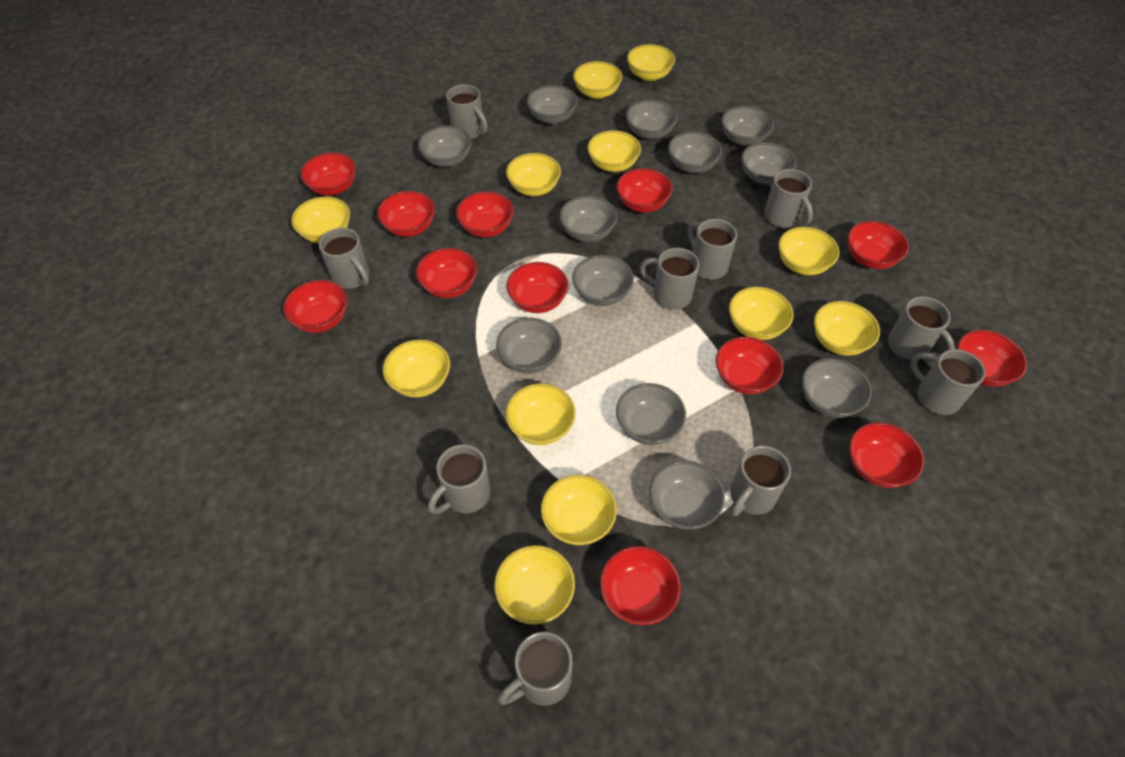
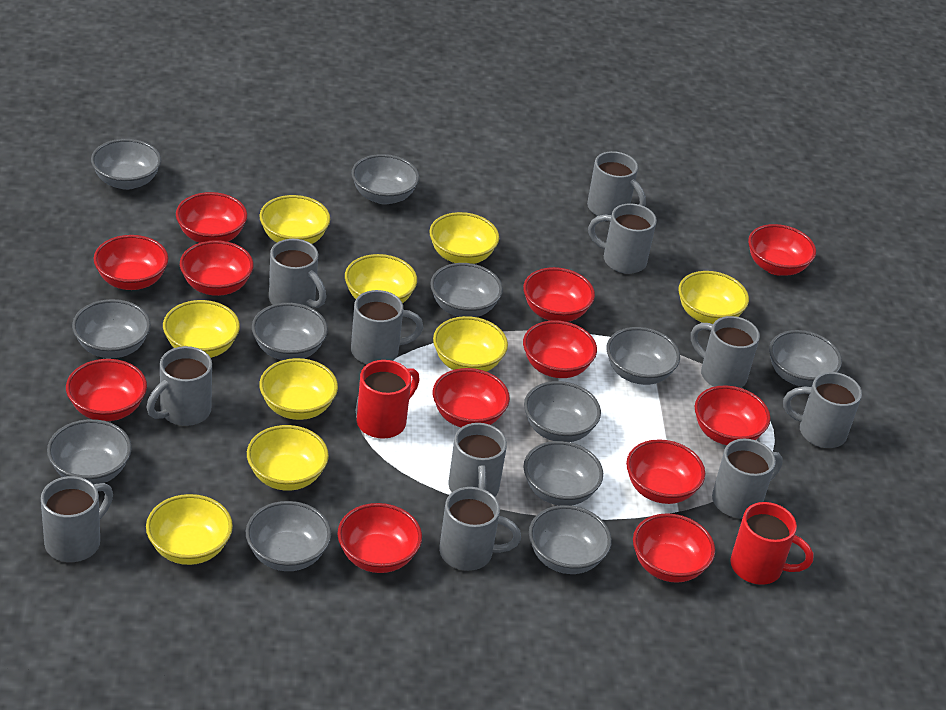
grey mug: 10 -> 11
red mug: 0 -> 2
yellow bowl: 12 -> 9

